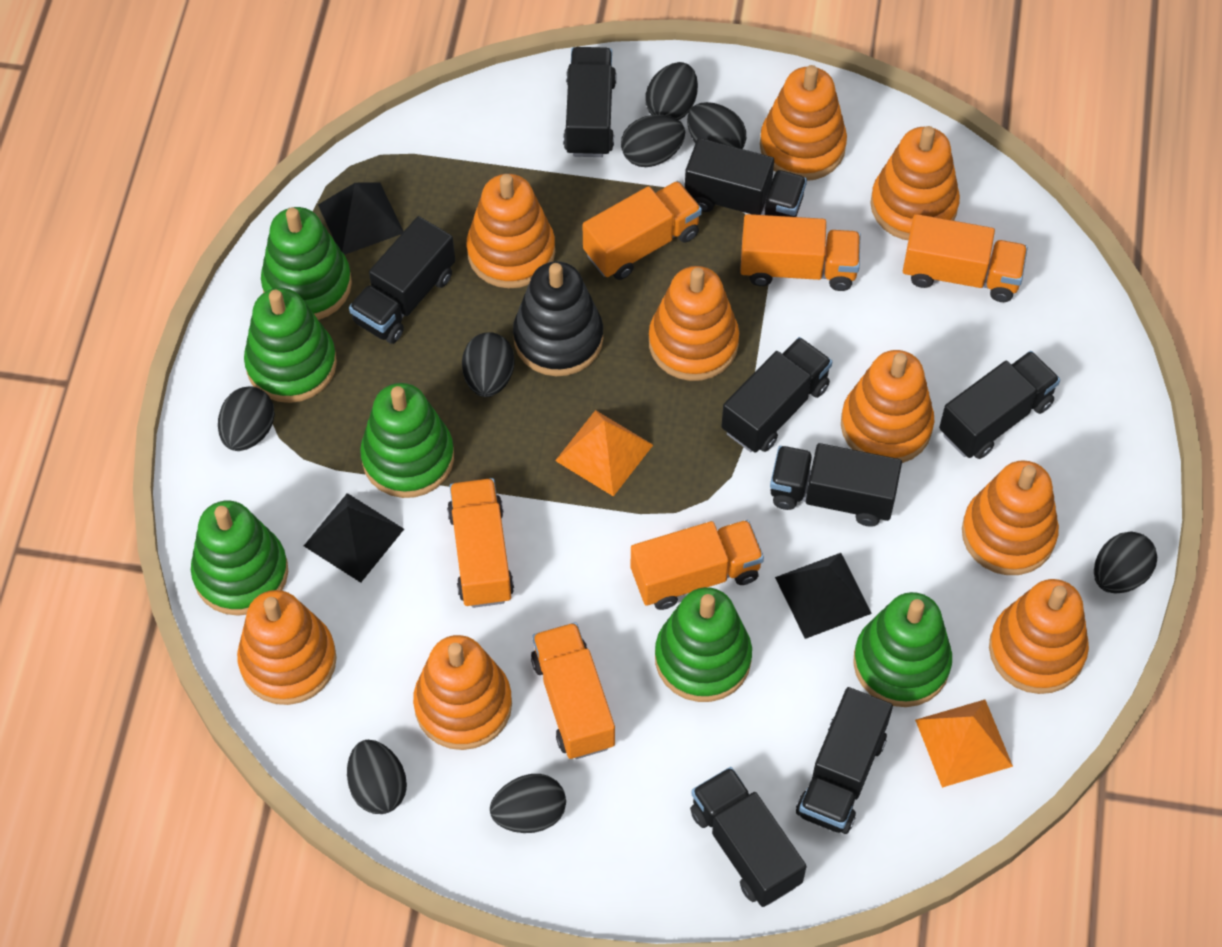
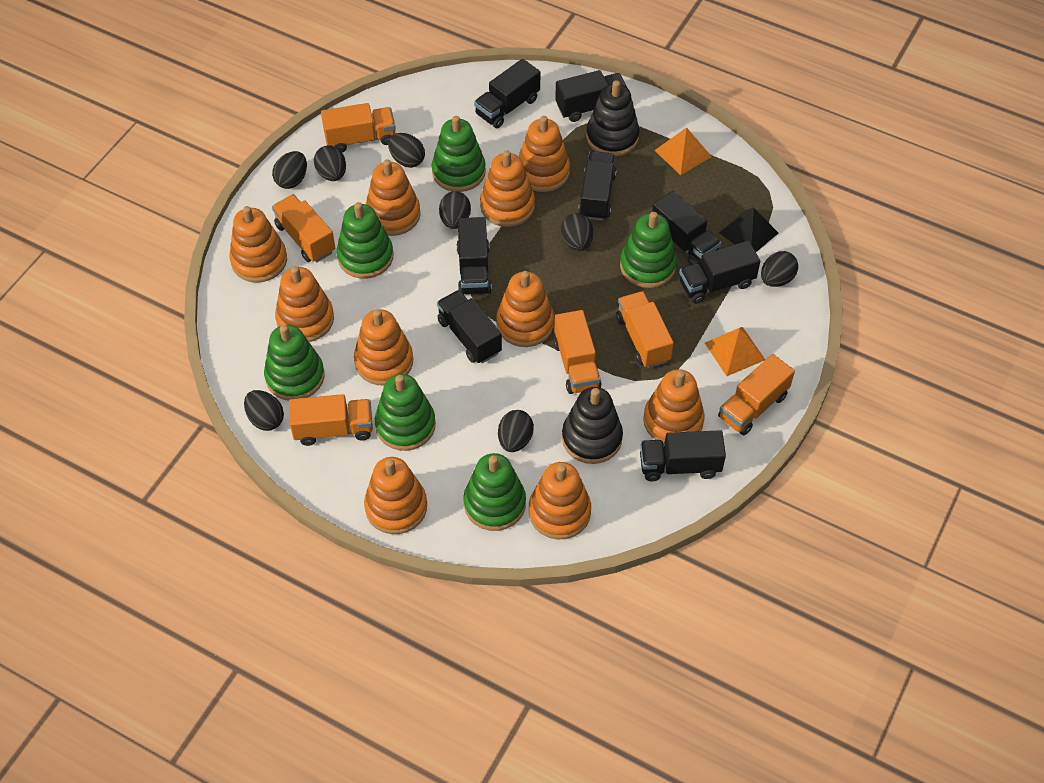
black pyramid: 3 -> 1
black stacking toy: 1 -> 2
orange stacking toy: 9 -> 10

